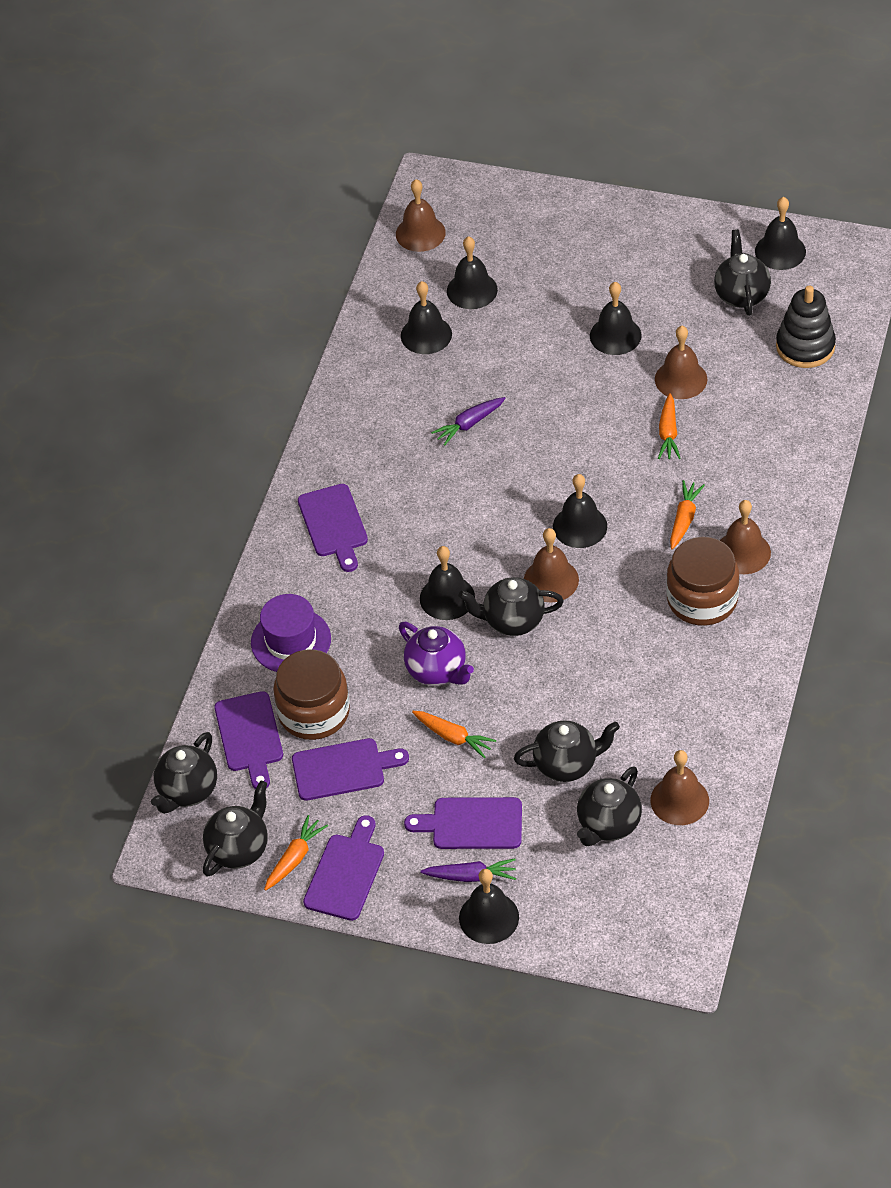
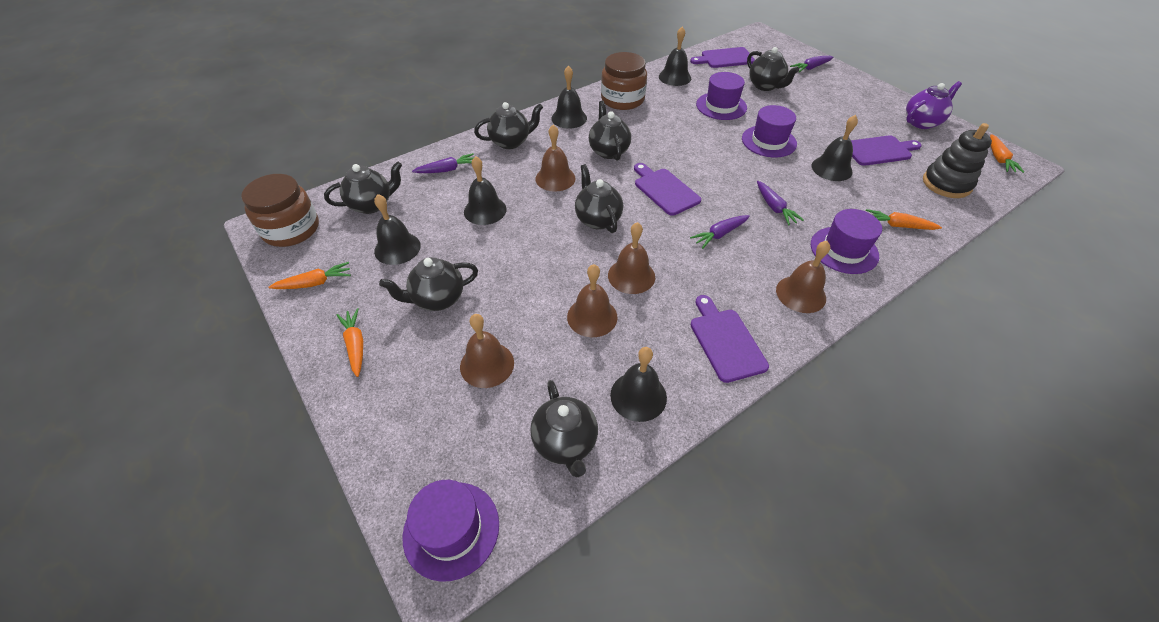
black bell: 7 -> 6
black teapot: 6 -> 7
purple carrot: 2 -> 4
purple cutting board: 5 -> 4
purple hat: 1 -> 4

